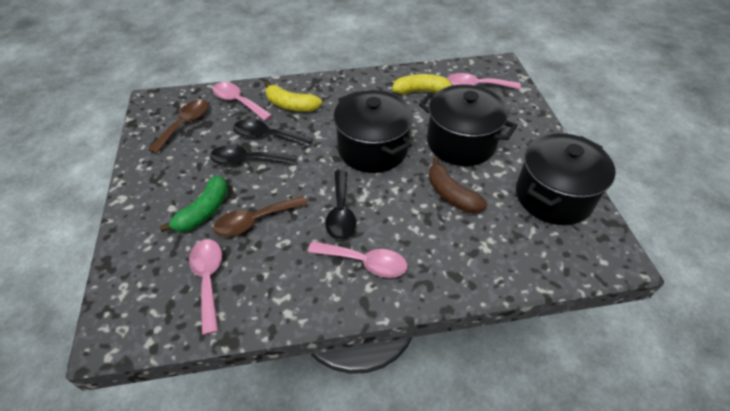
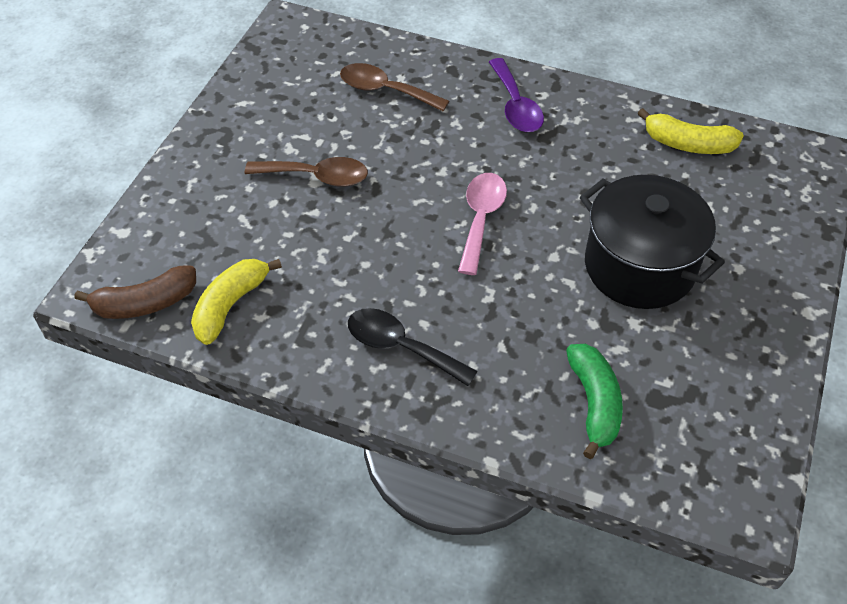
black pot: 3 -> 1
black spoon: 3 -> 1
pink spoon: 4 -> 1
purple spoon: 0 -> 1

